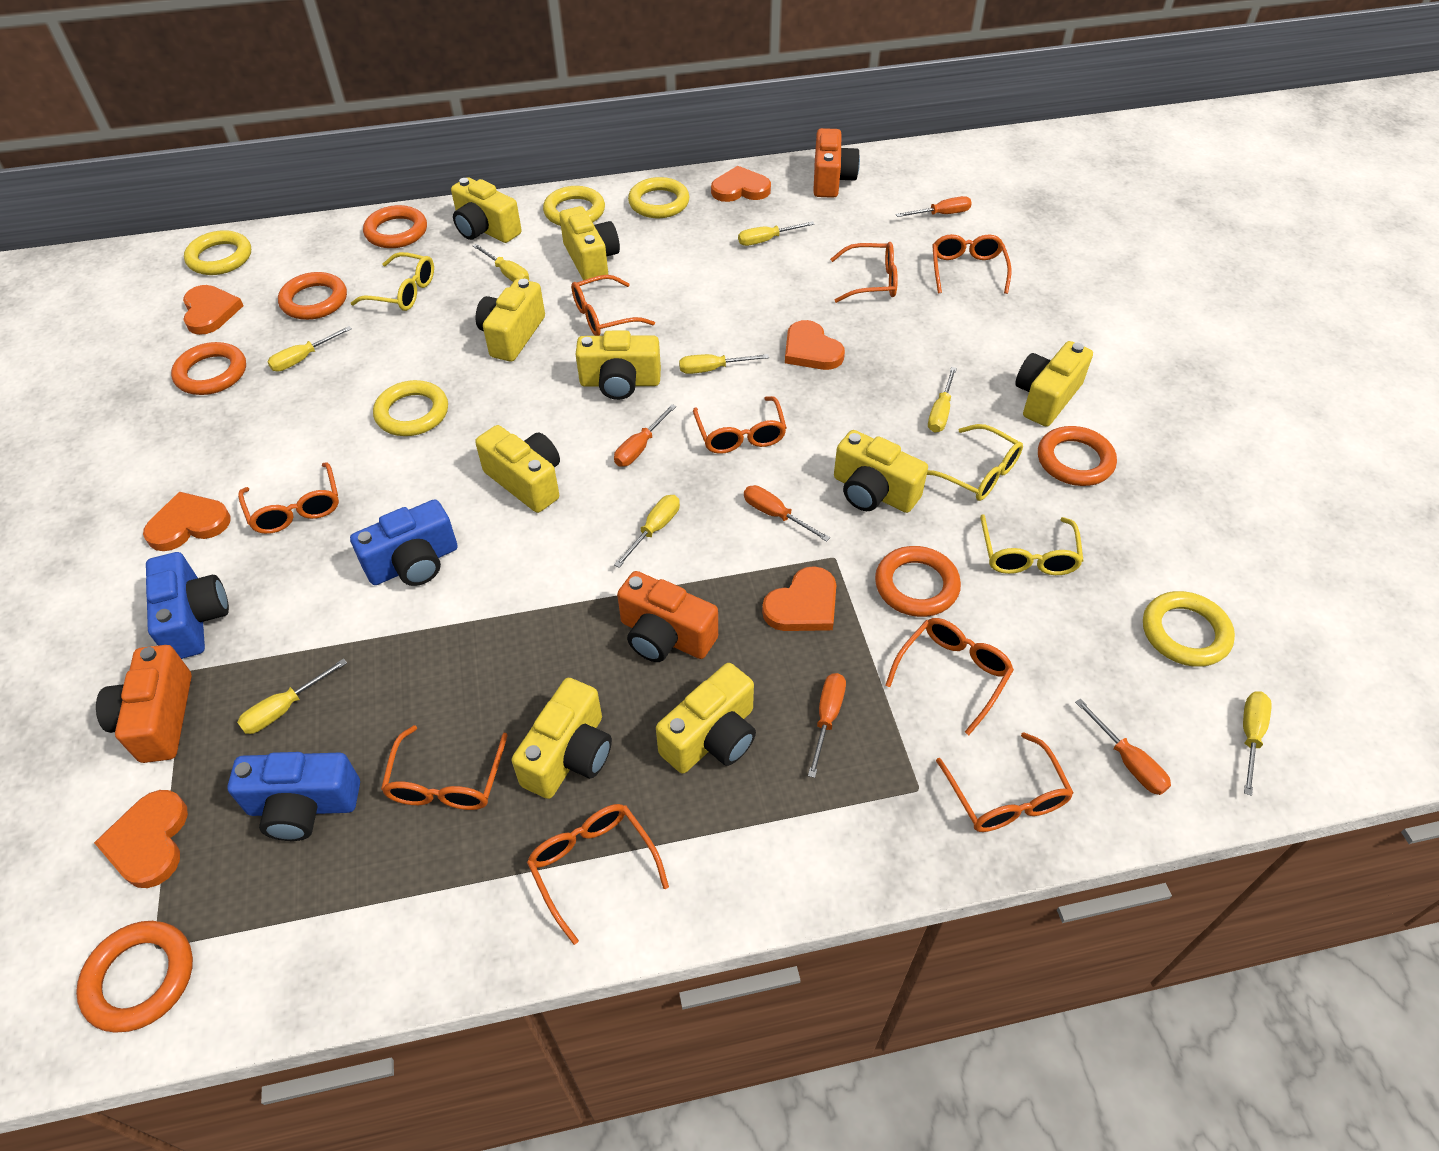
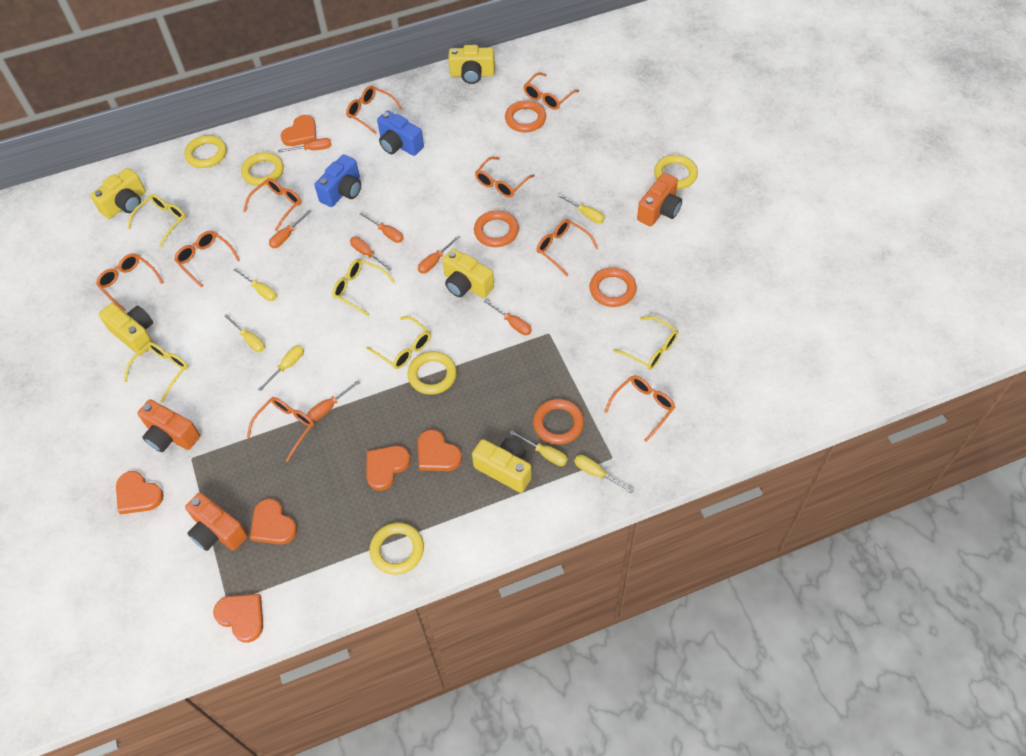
blue camera: 3 -> 2
orange ring: 6 -> 4
orange screwdriver: 5 -> 7
yellow camera: 9 -> 5
yellow glasses: 3 -> 5
yellow screwdriver: 8 -> 6

